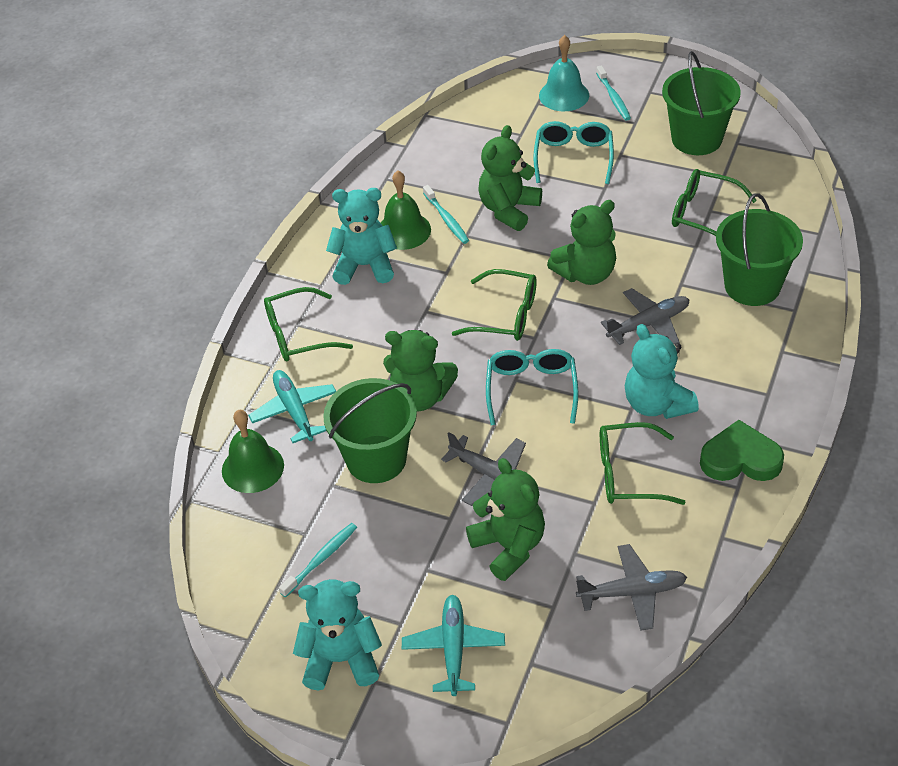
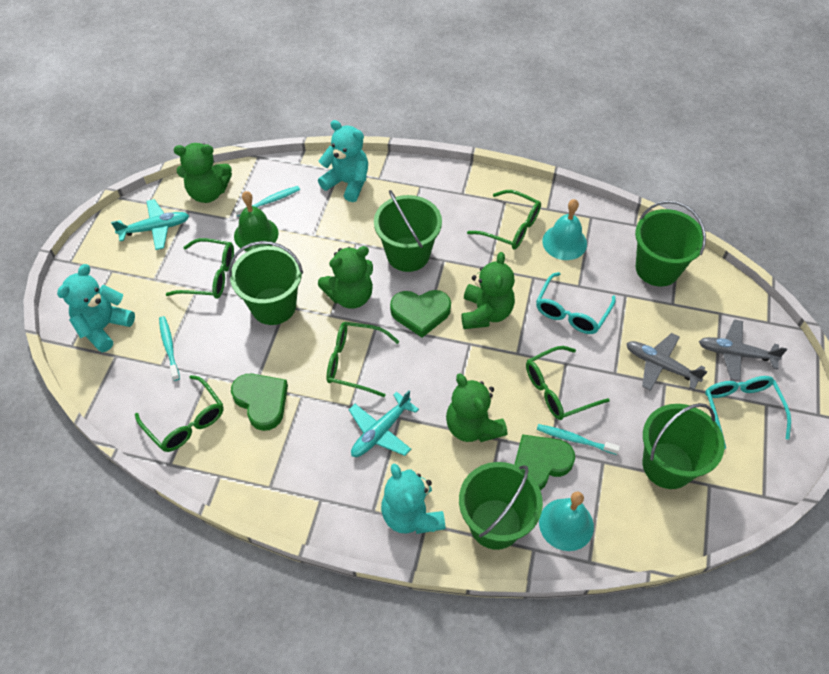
green bell: 2 -> 1
green bucket: 3 -> 5
green glasses: 4 -> 5
green heart: 1 -> 3
grey plane: 3 -> 2
turquoise bell: 1 -> 2

